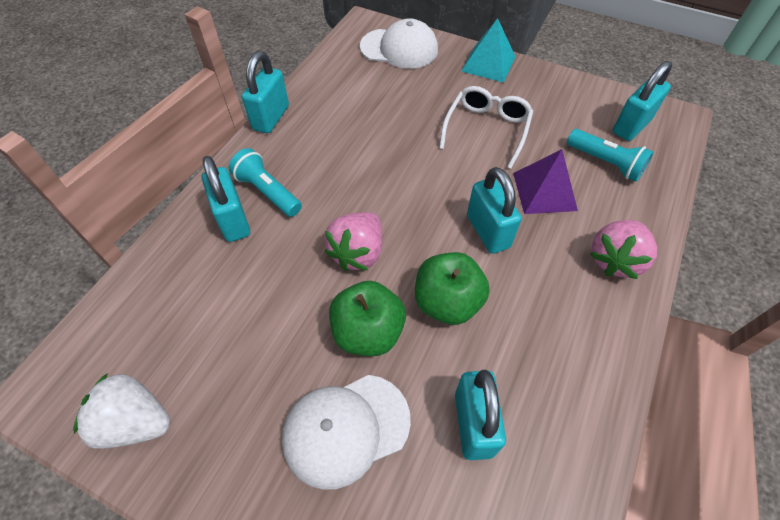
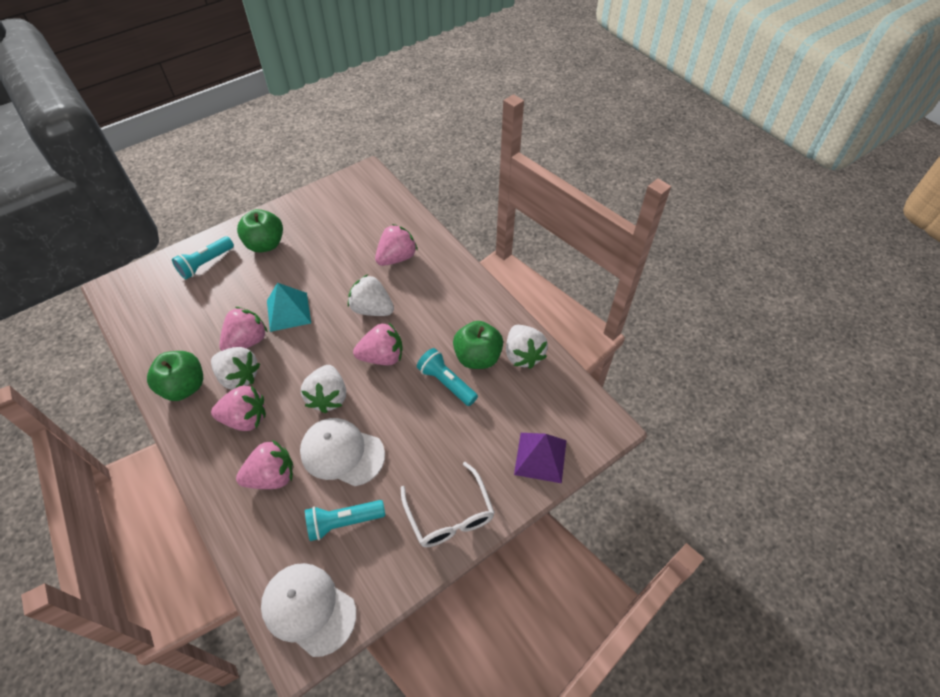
green apple: 2 -> 3
pink strawberry: 2 -> 5
turquoise flashlight: 2 -> 3
turquoise padlock: 5 -> 0
white strawberry: 1 -> 4

